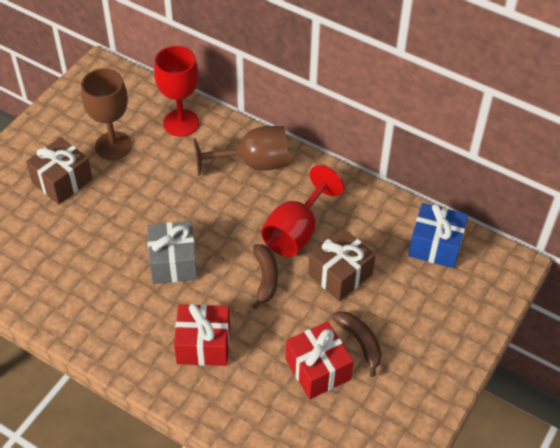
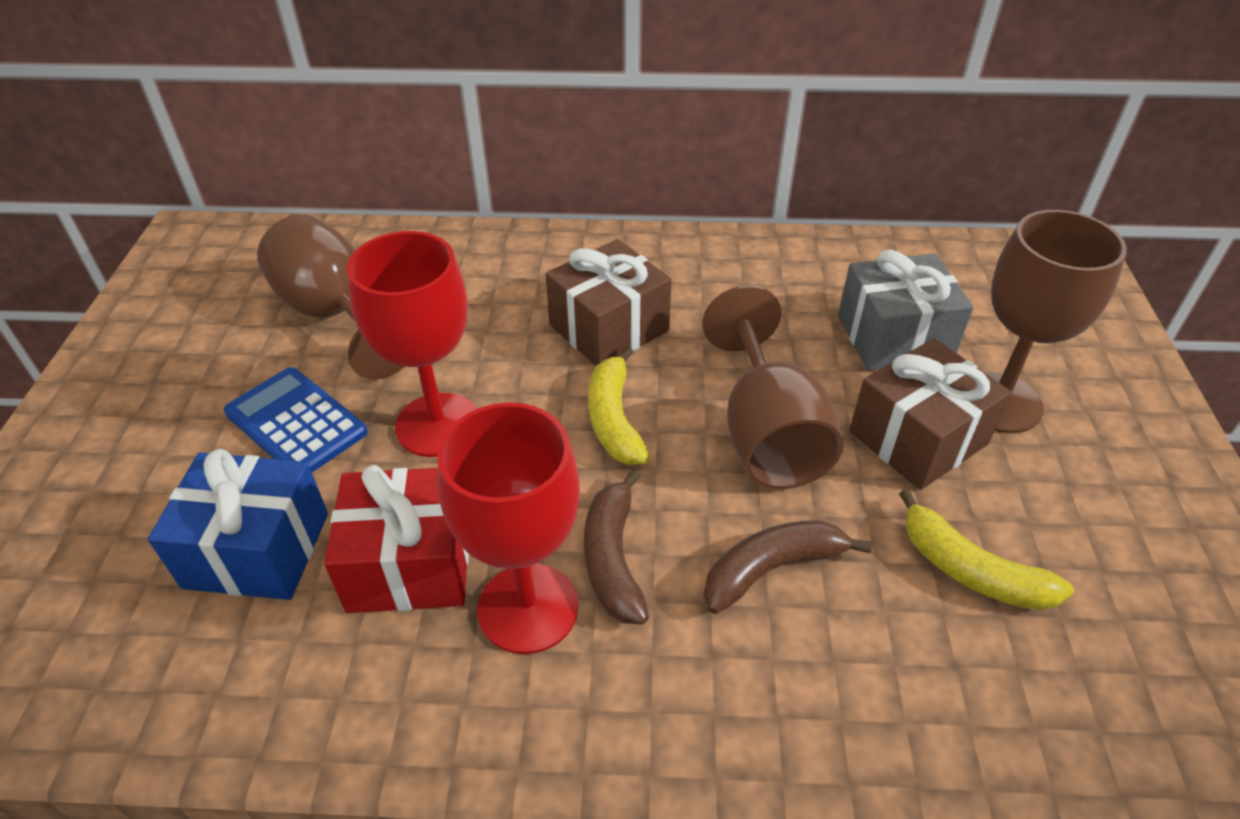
blue calculator: 0 -> 1
brown goblet: 2 -> 3
red gift: 2 -> 1
yellow banana: 0 -> 2

